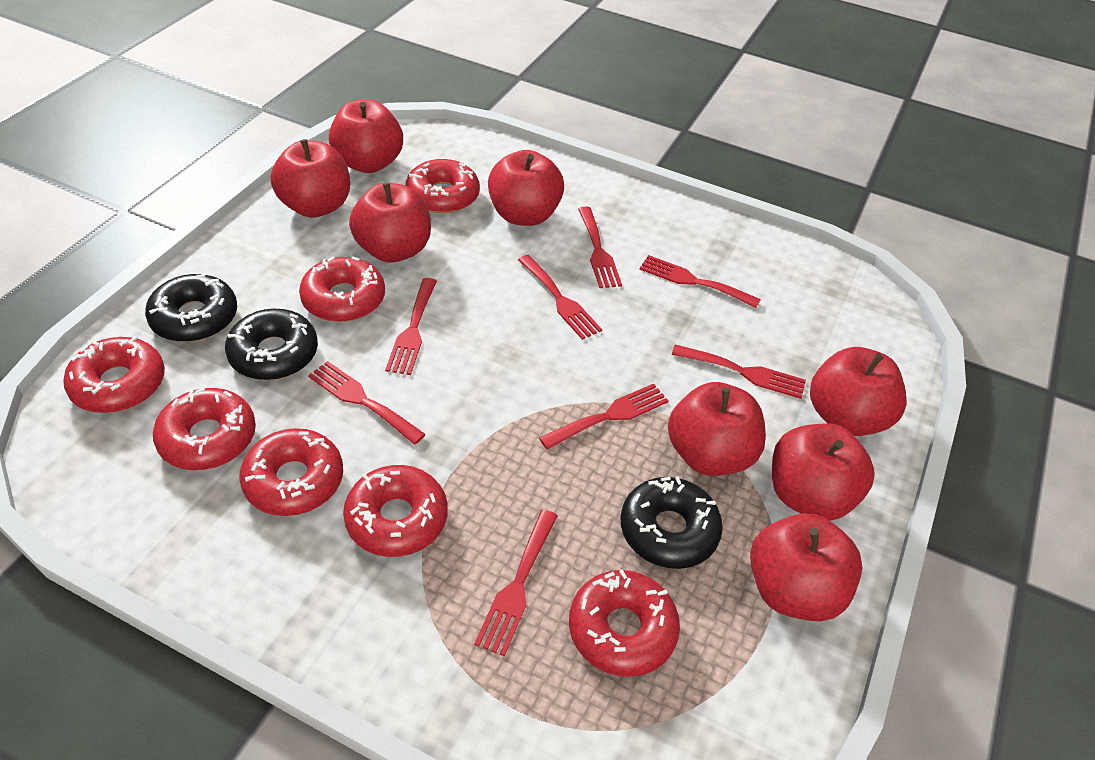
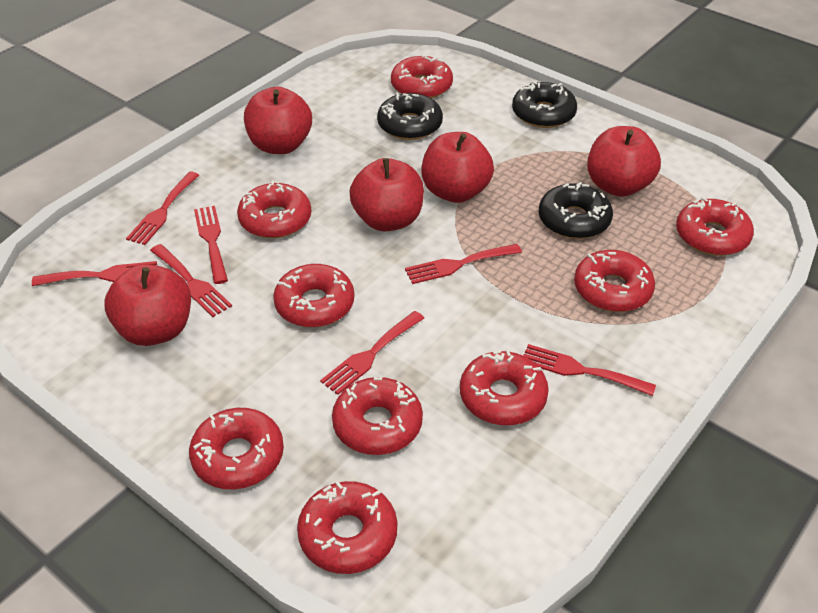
red apple: 8 -> 5
red donut: 7 -> 9
red fork: 8 -> 7

